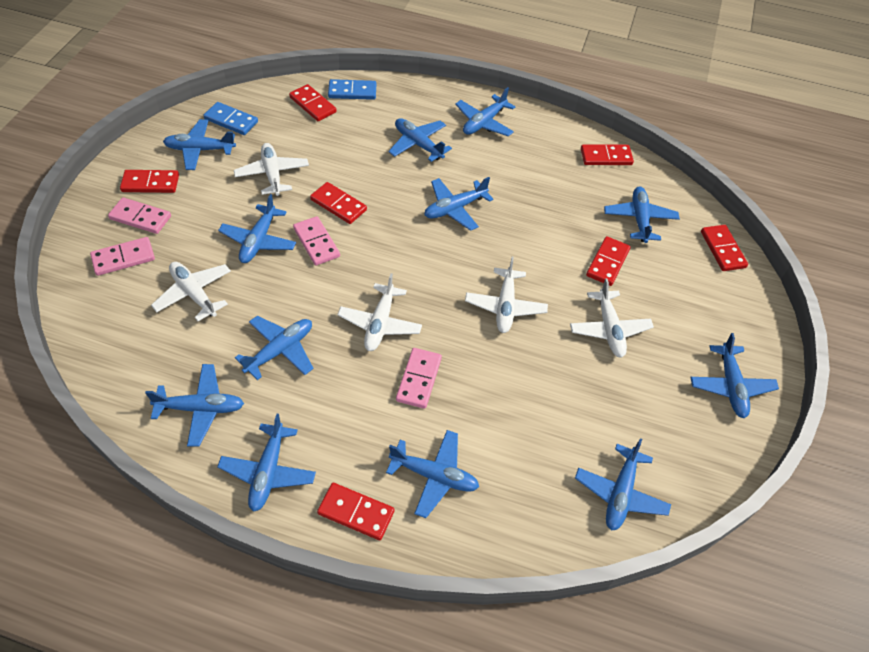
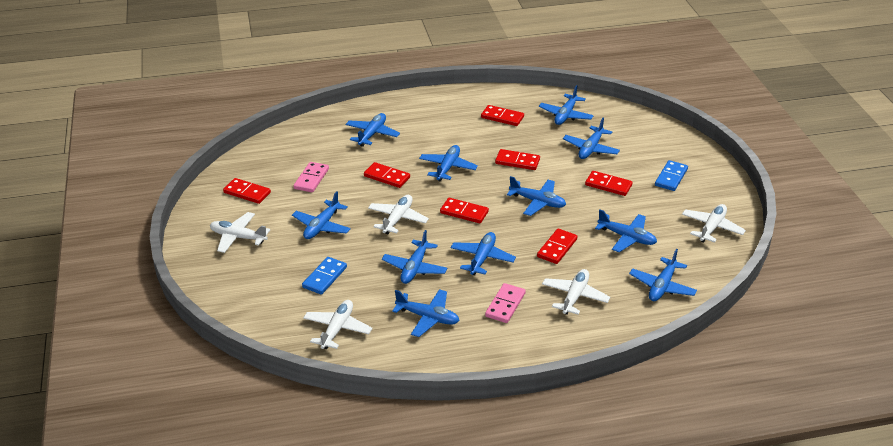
blue plane: 12 -> 11
pink domino: 4 -> 2

